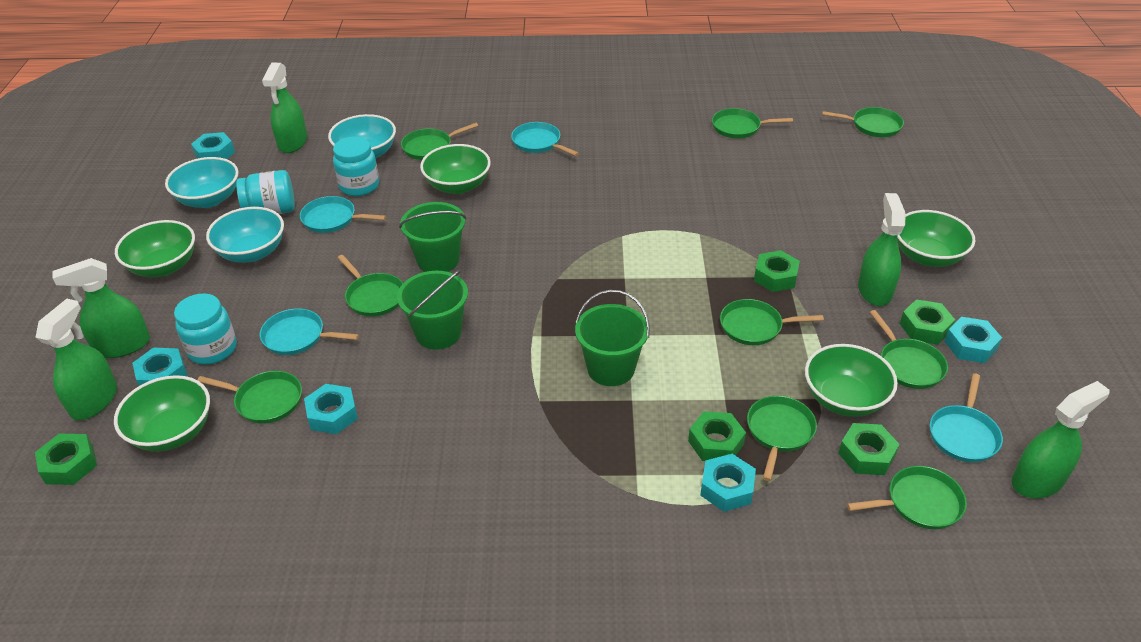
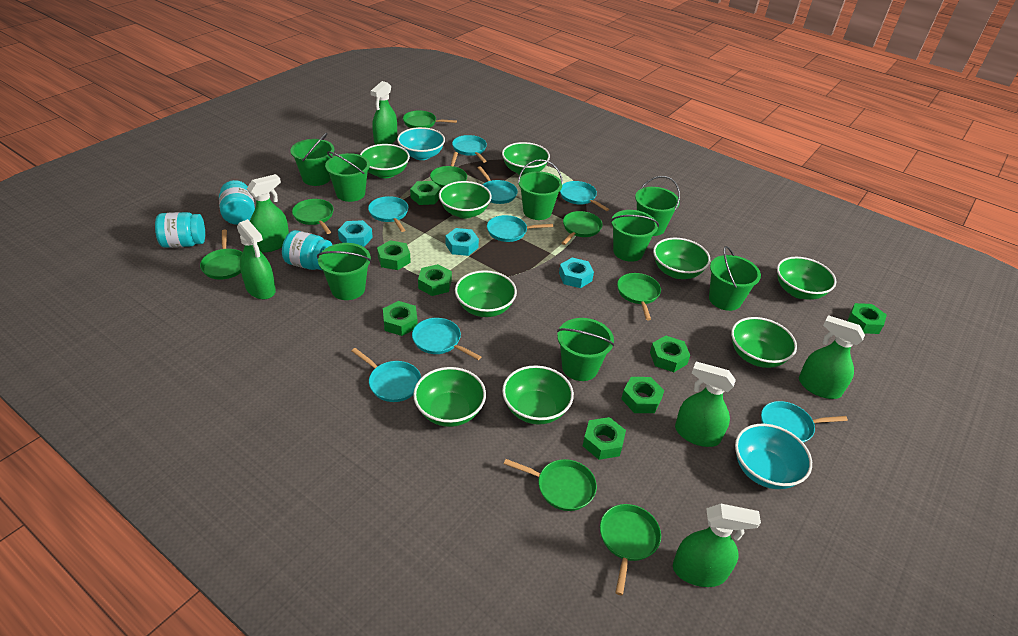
green bowl: 5 -> 9
green bucket: 3 -> 8
green nut: 5 -> 8
green pan: 9 -> 8
green spray bottle: 5 -> 6
turquoise bowl: 3 -> 2
turquoise nut: 5 -> 3
turquoise pan: 4 -> 8

